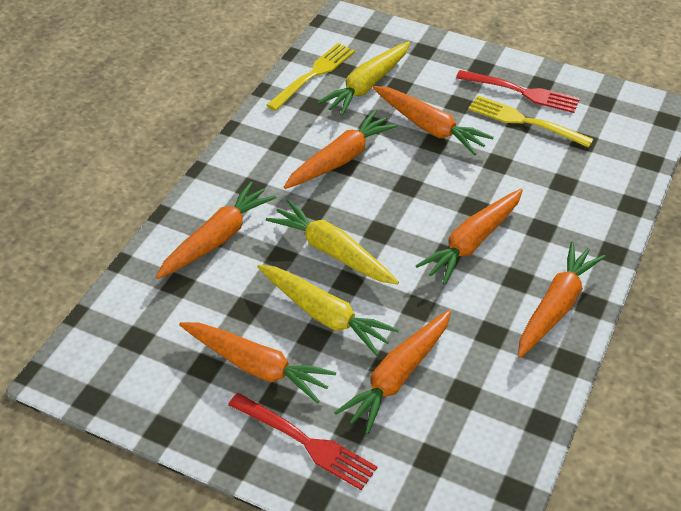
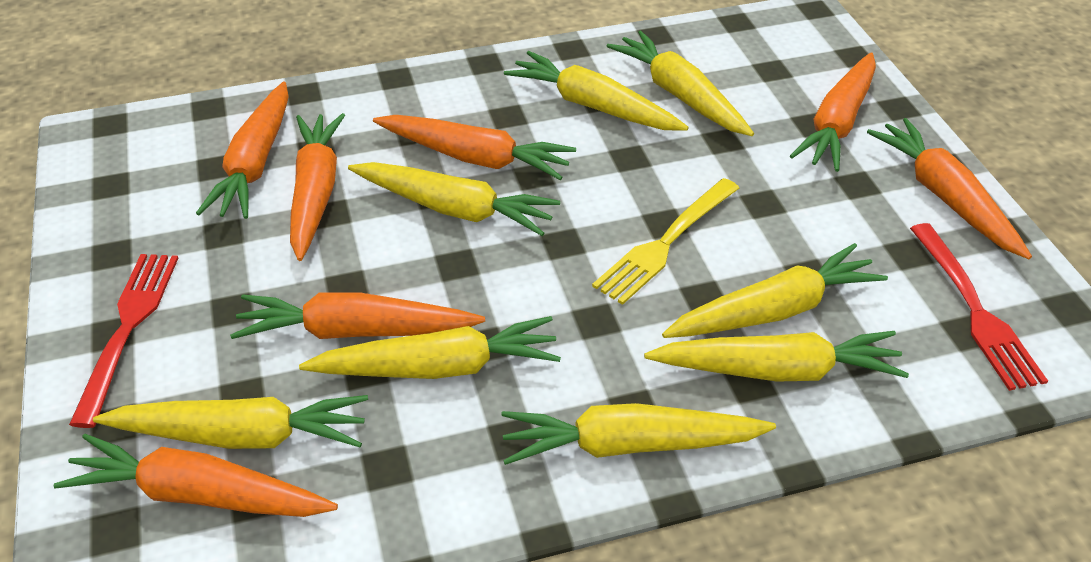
yellow carrot: 3 -> 8
yellow fork: 2 -> 1

